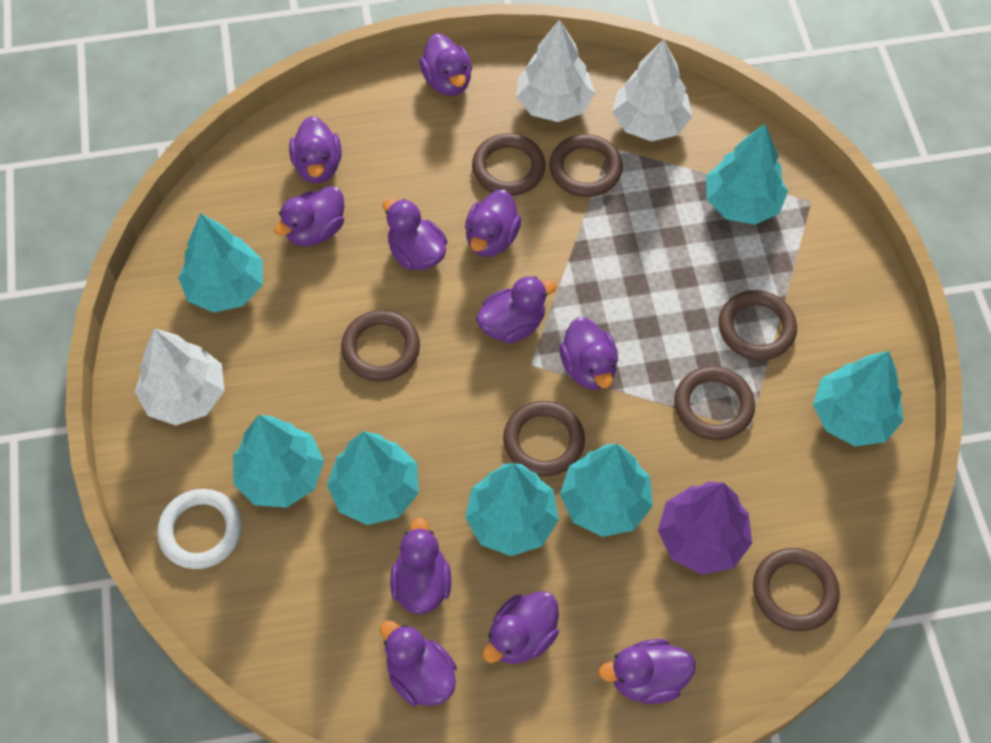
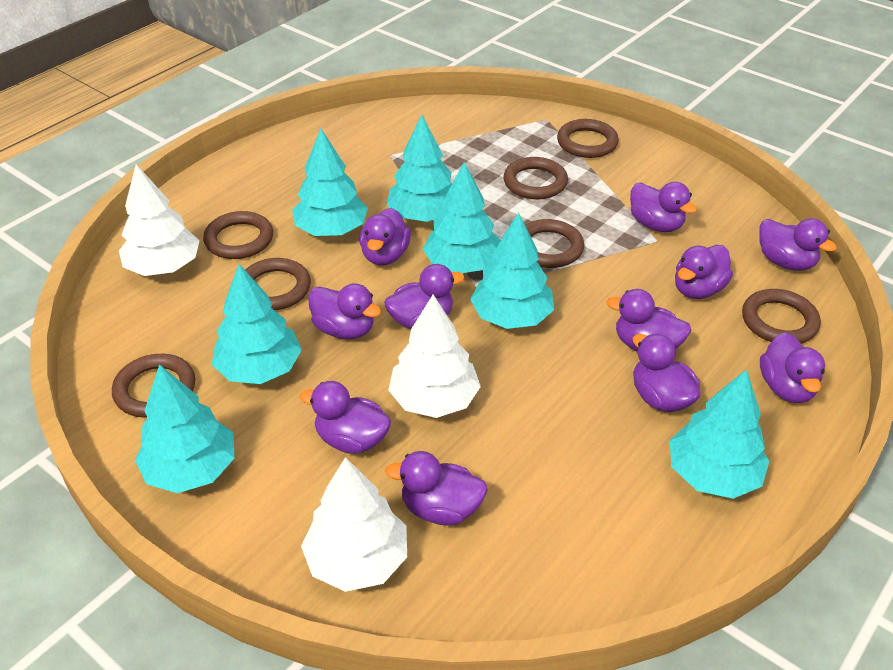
purple tree: 1 -> 0
white ring: 1 -> 0

